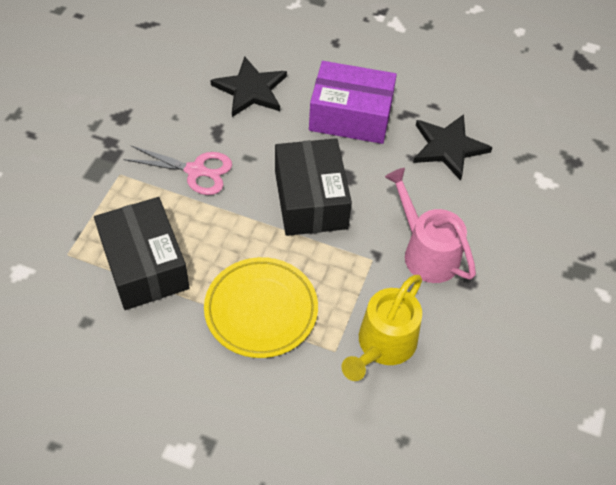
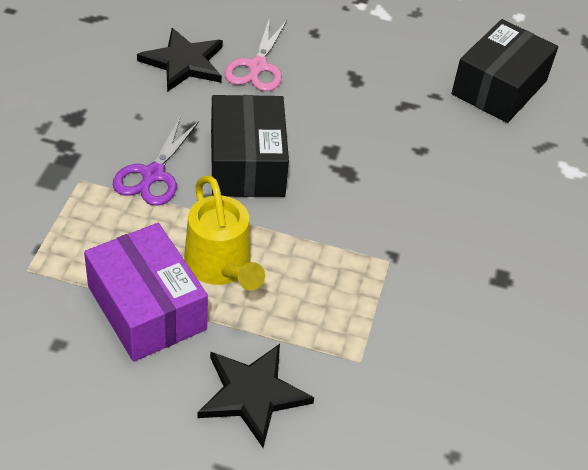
pink watering can: 1 -> 0
purple scissors: 0 -> 1
yellow plate: 1 -> 0

